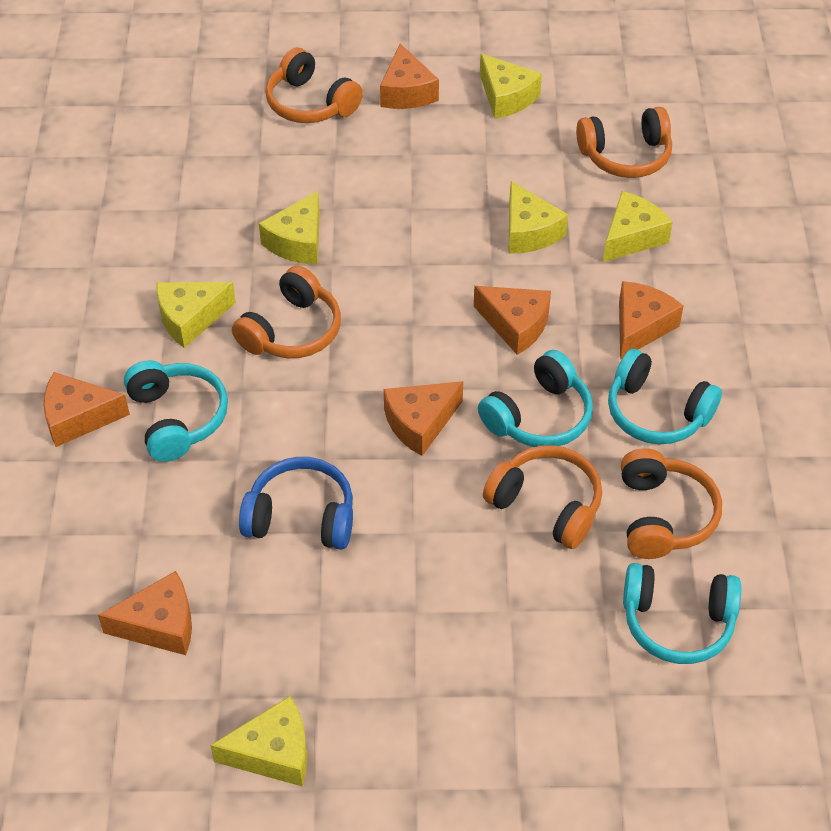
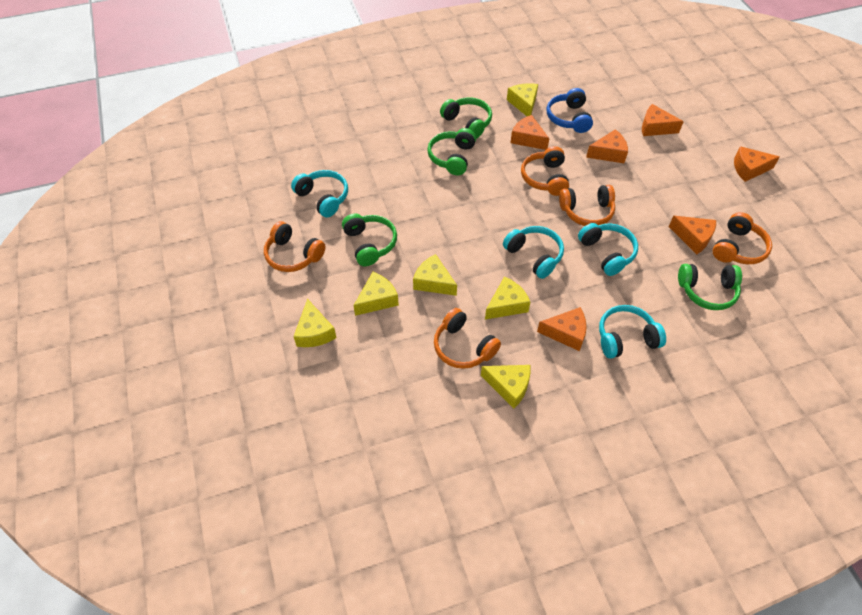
green headphones: 0 -> 4

